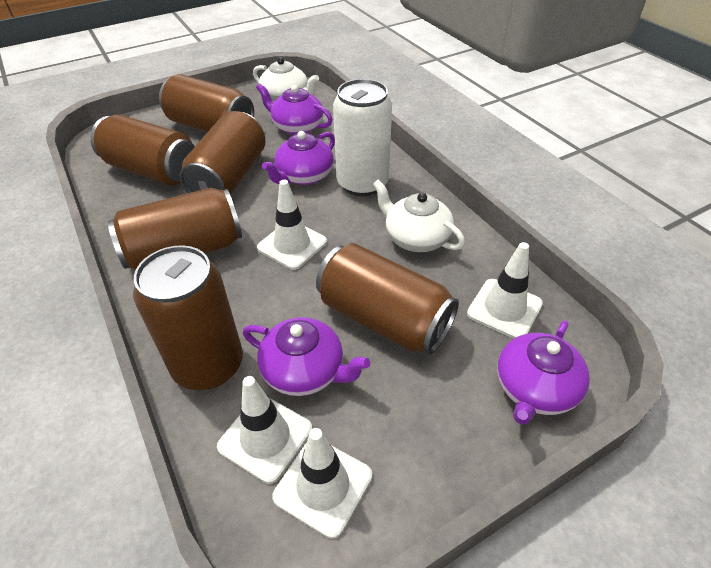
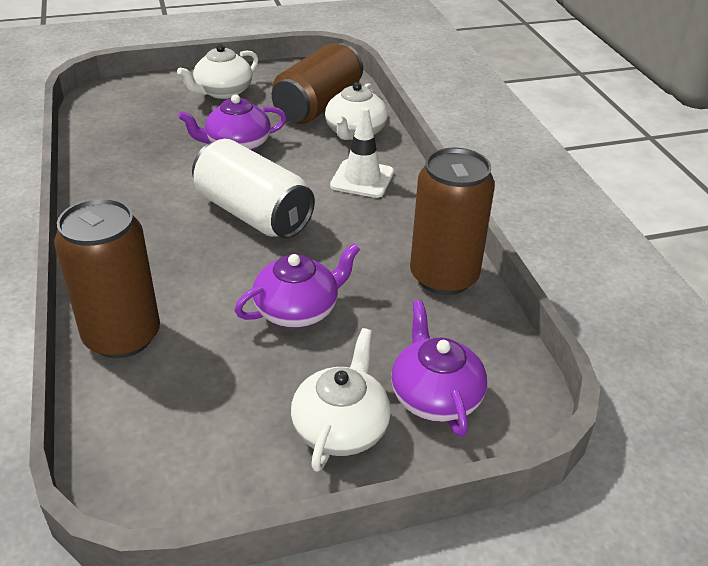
brown can: 6 -> 3
purple teapot: 4 -> 3
white teapot: 2 -> 3
white traffic cone: 4 -> 1

